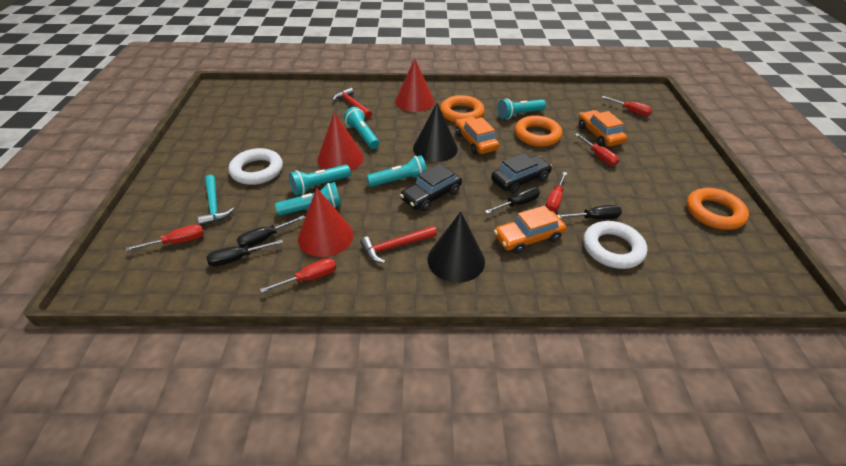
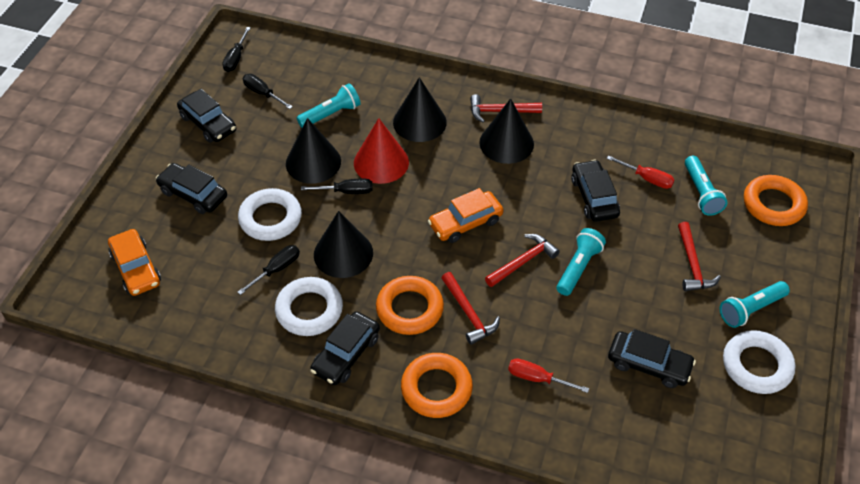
black car: 2 -> 5
black cone: 2 -> 4
orange car: 3 -> 2
red cone: 3 -> 1
red hammer: 2 -> 4
red screwdriver: 5 -> 2
turquoise flashlight: 5 -> 4
turquoise hammer: 1 -> 0
white ring: 2 -> 3

